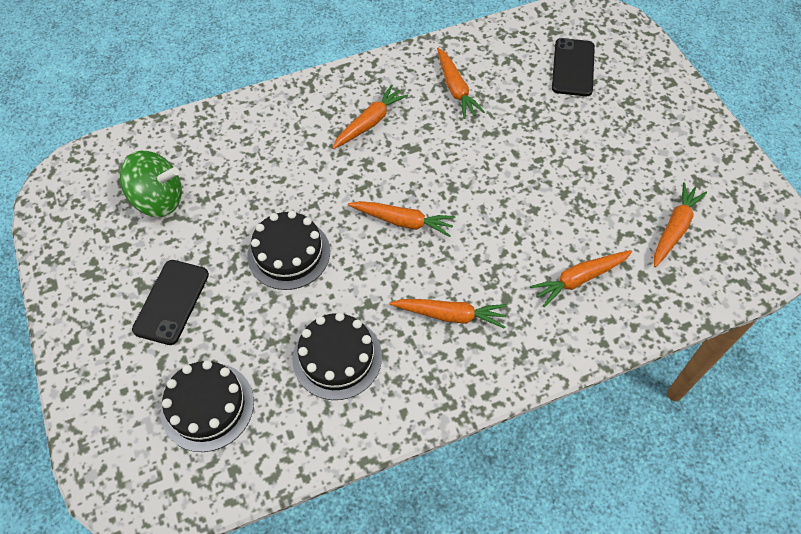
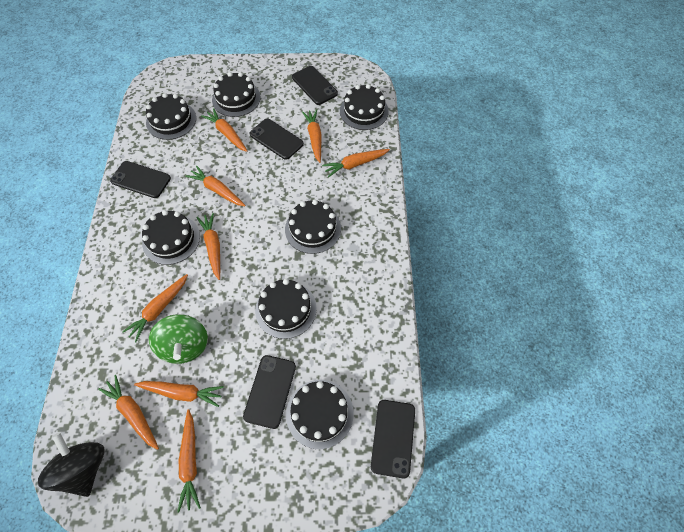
black cake: 3 -> 7
black phone: 2 -> 5
black spinning top: 0 -> 1
orange carrot: 6 -> 9

